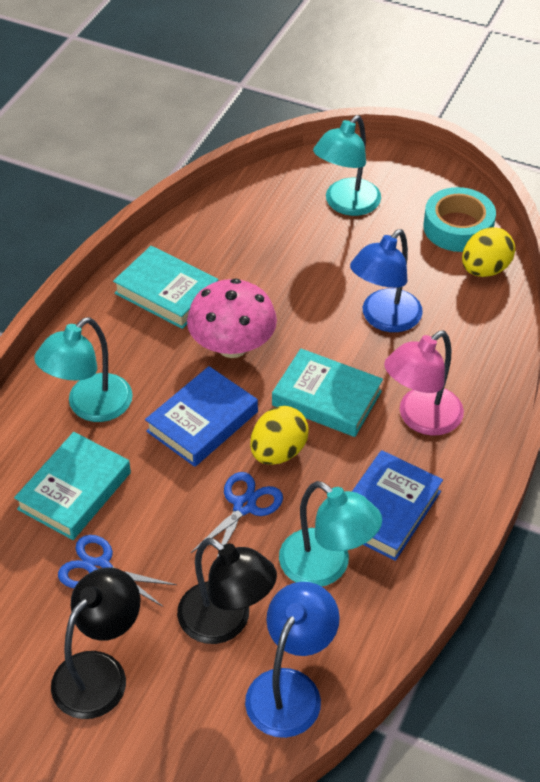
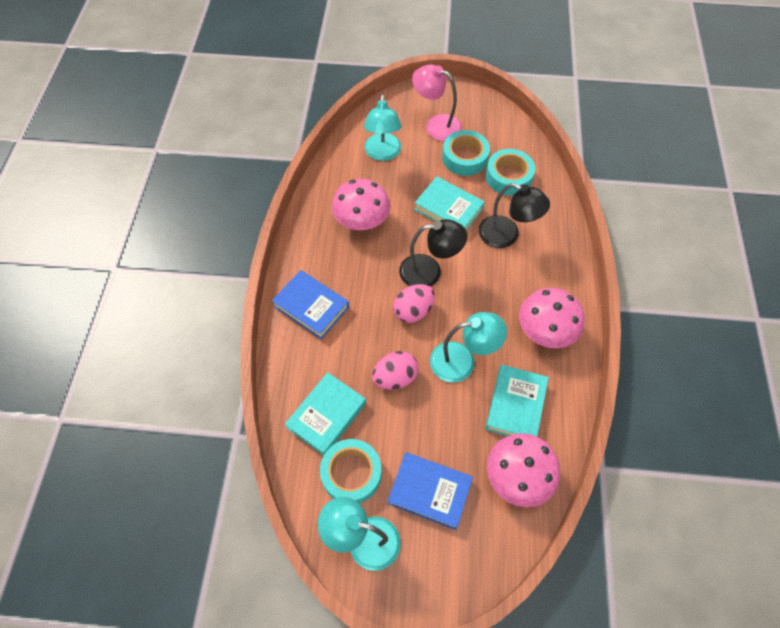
blue lamp: 2 -> 0
blue scissors: 2 -> 0
pink egg: 0 -> 2
pink mushroom: 1 -> 3
turquoise tape: 1 -> 3
yellow egg: 2 -> 0

